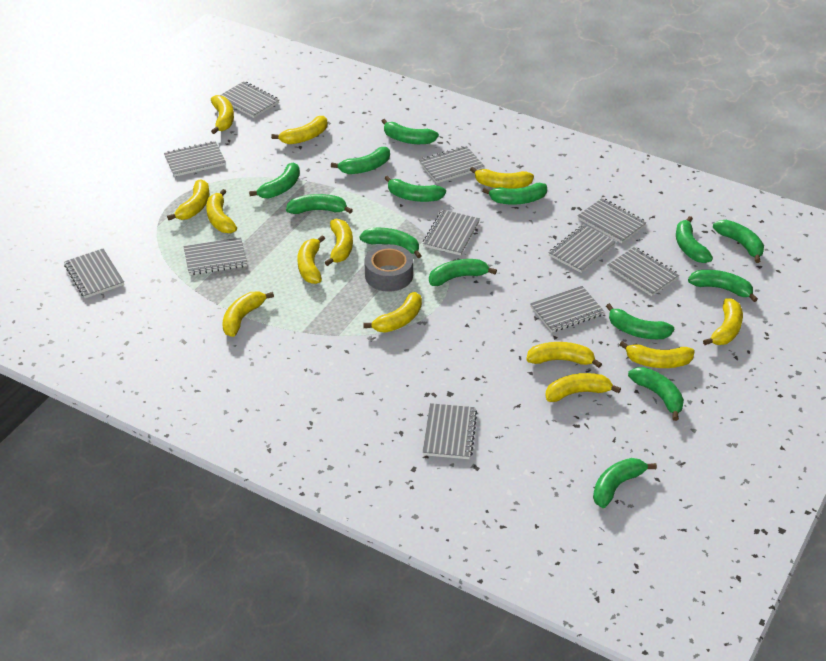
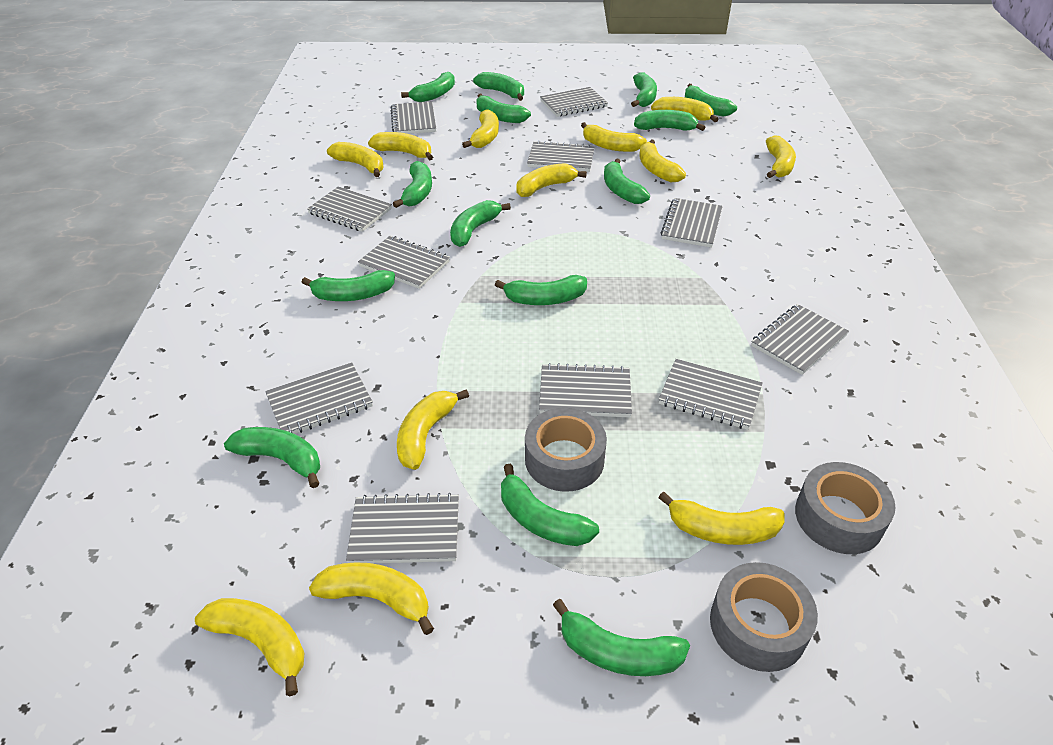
grey tape: 1 -> 3
yellow banana: 13 -> 12

